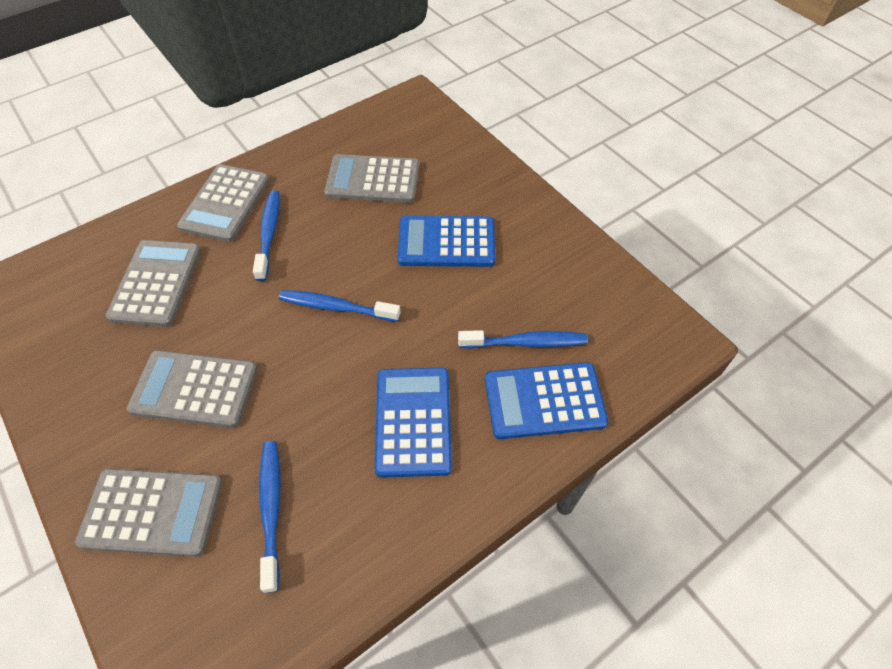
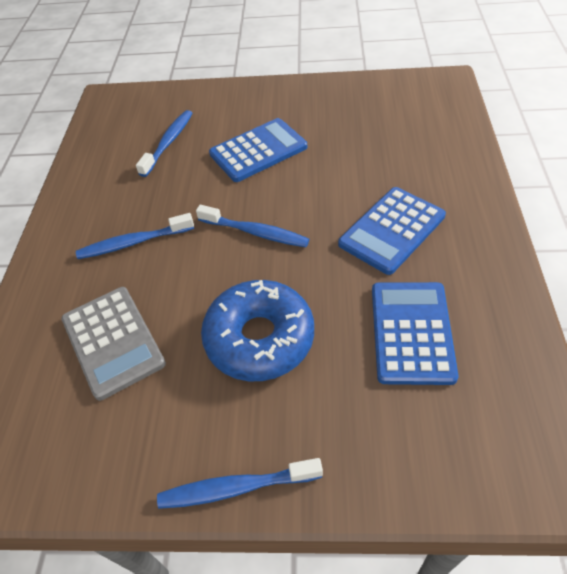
blue donut: 0 -> 1
grey calculator: 5 -> 1

